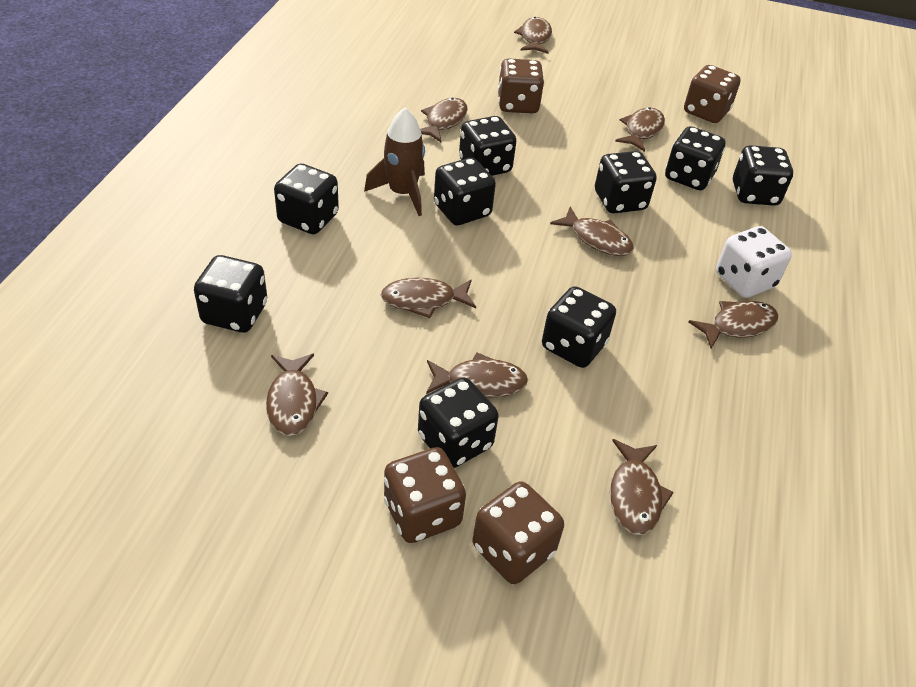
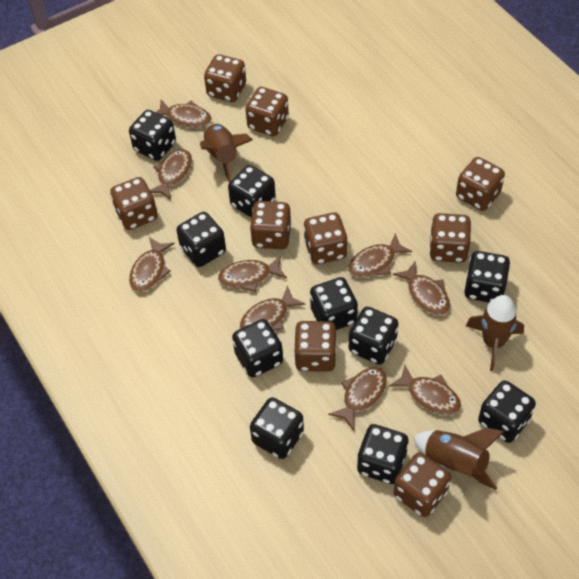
black dice: 9 -> 10
brown dice: 4 -> 9
brown rocket: 1 -> 3
white dice: 1 -> 0

